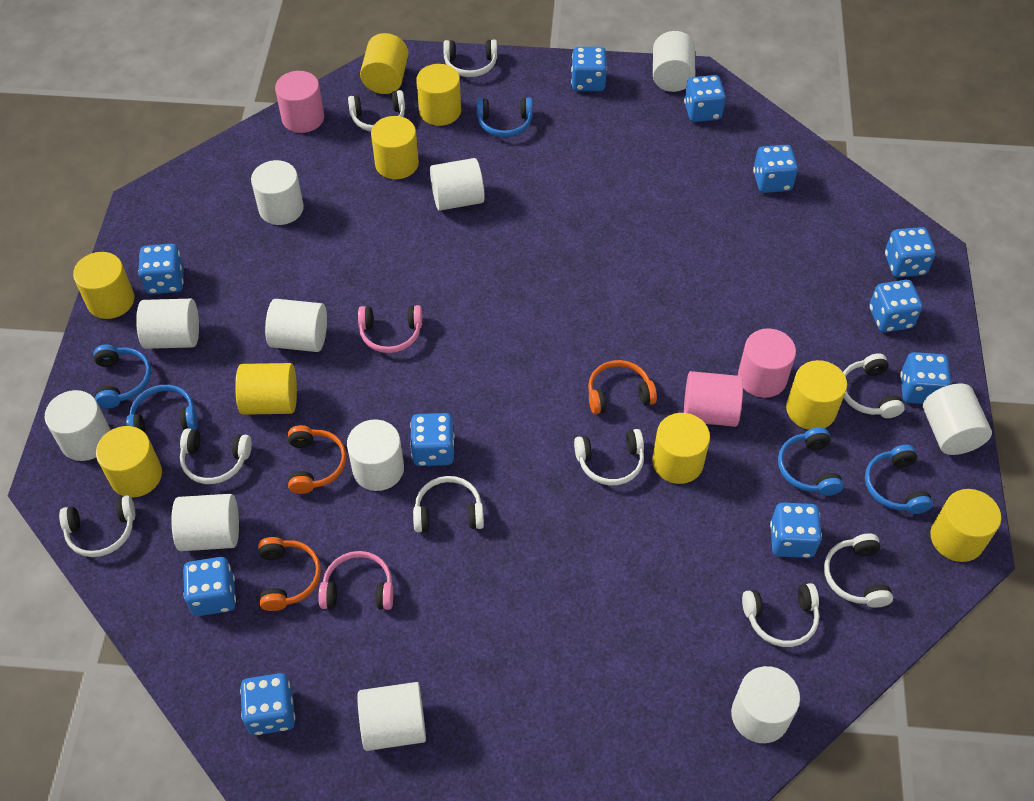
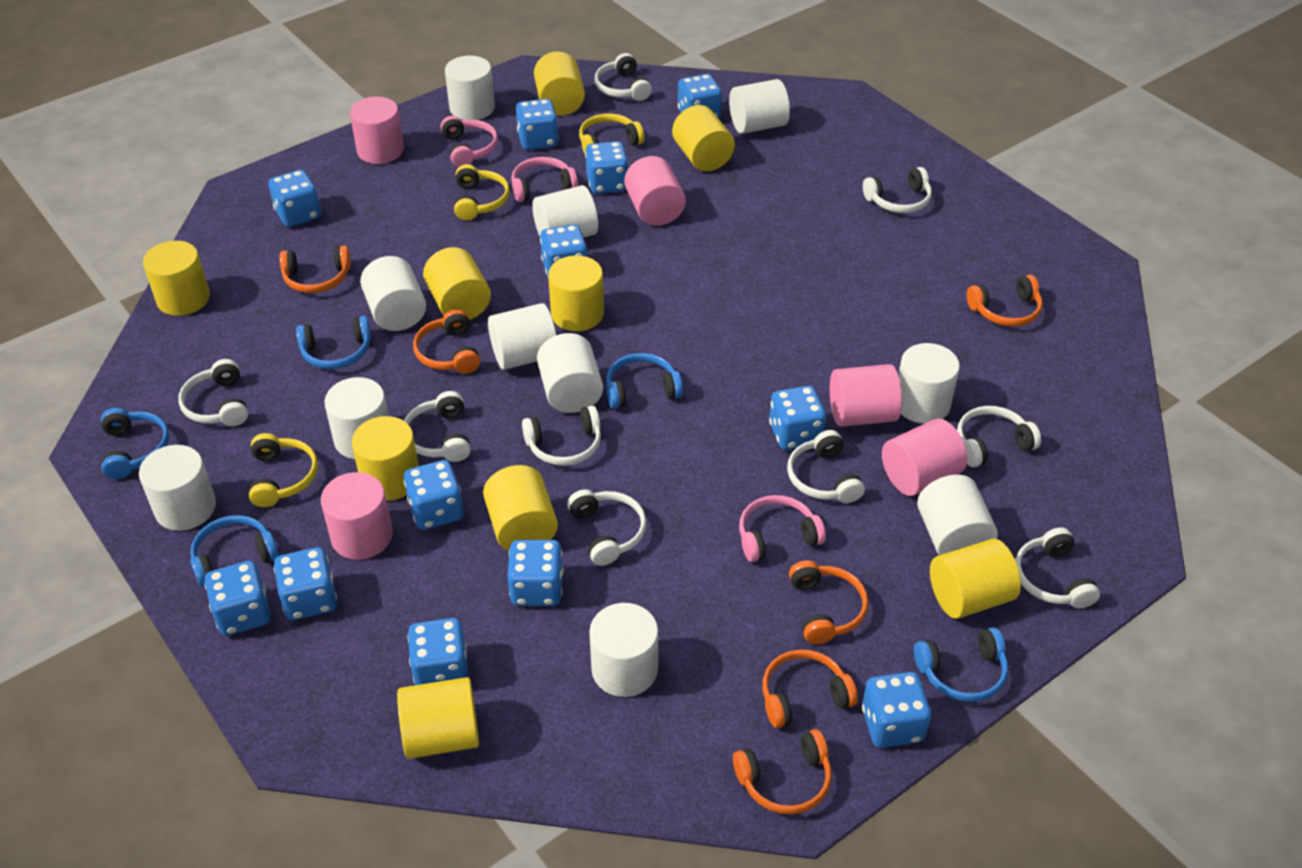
blue dice: 11 -> 12
orange headphones: 3 -> 6
pink cylinder: 3 -> 5
pink headphones: 2 -> 3
yellow headphones: 0 -> 3

